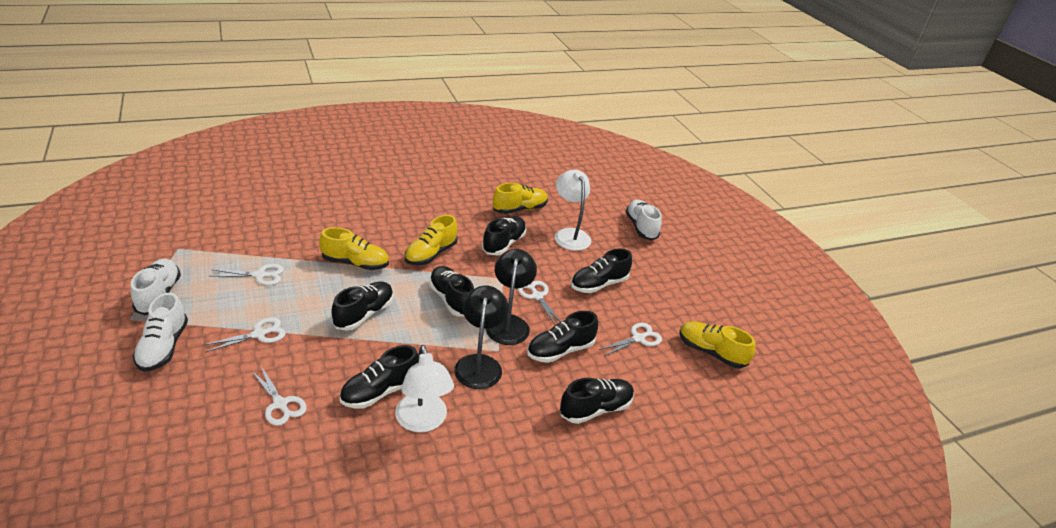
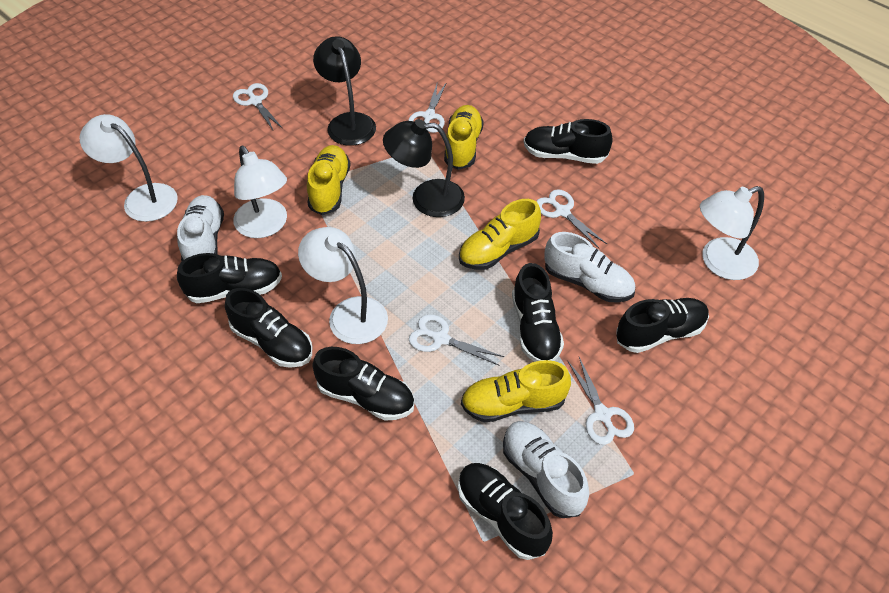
white lamp: 2 -> 4

